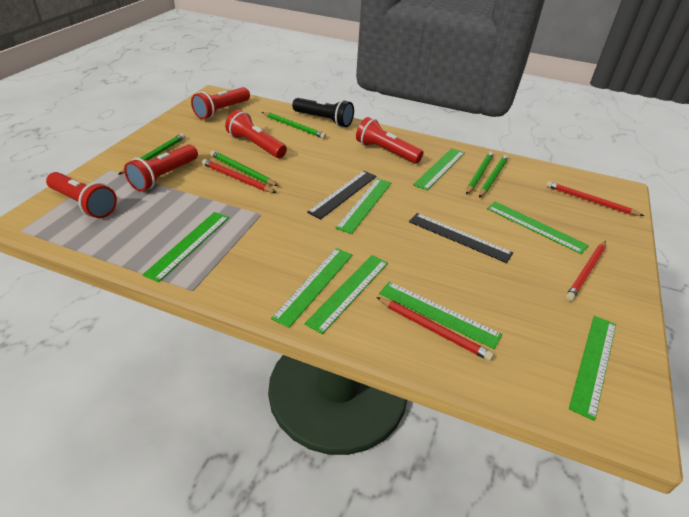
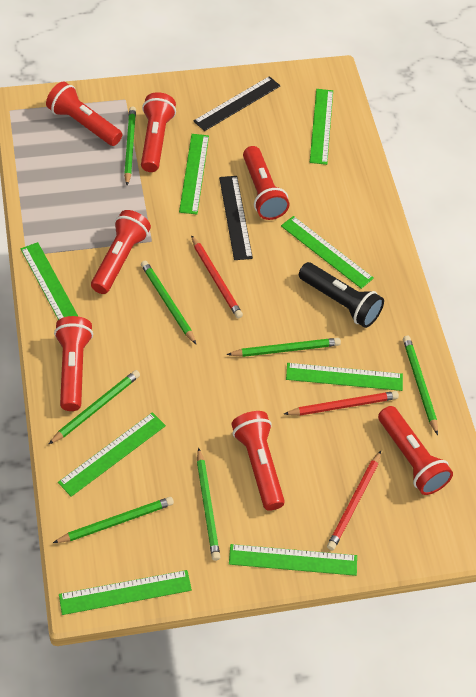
green pencil: 5 -> 7
red flashlight: 5 -> 7
red pencil: 4 -> 3

